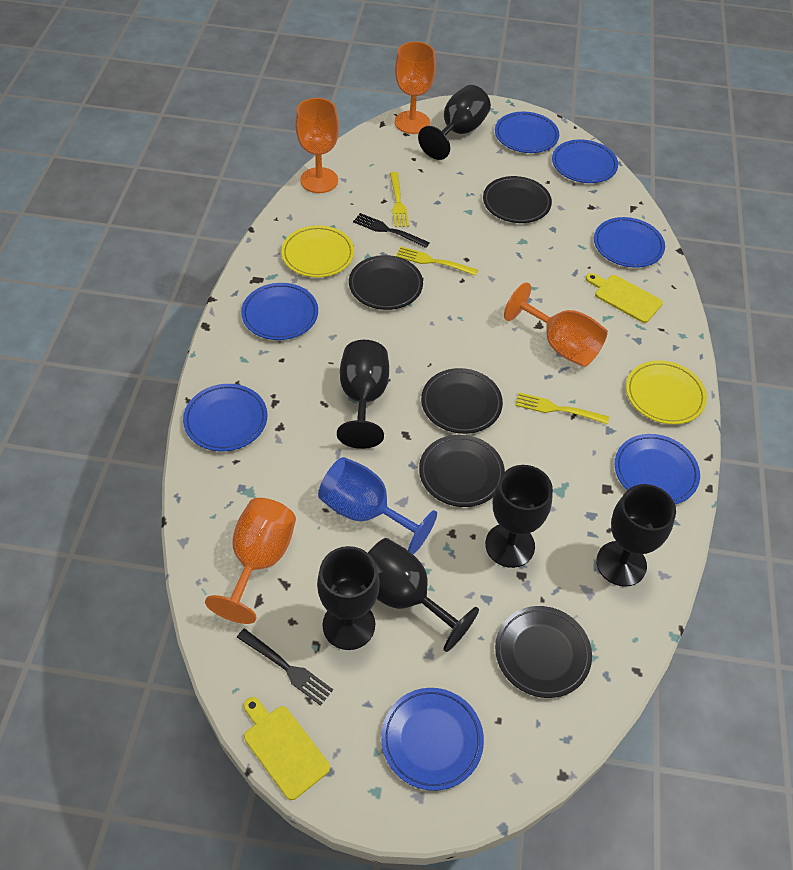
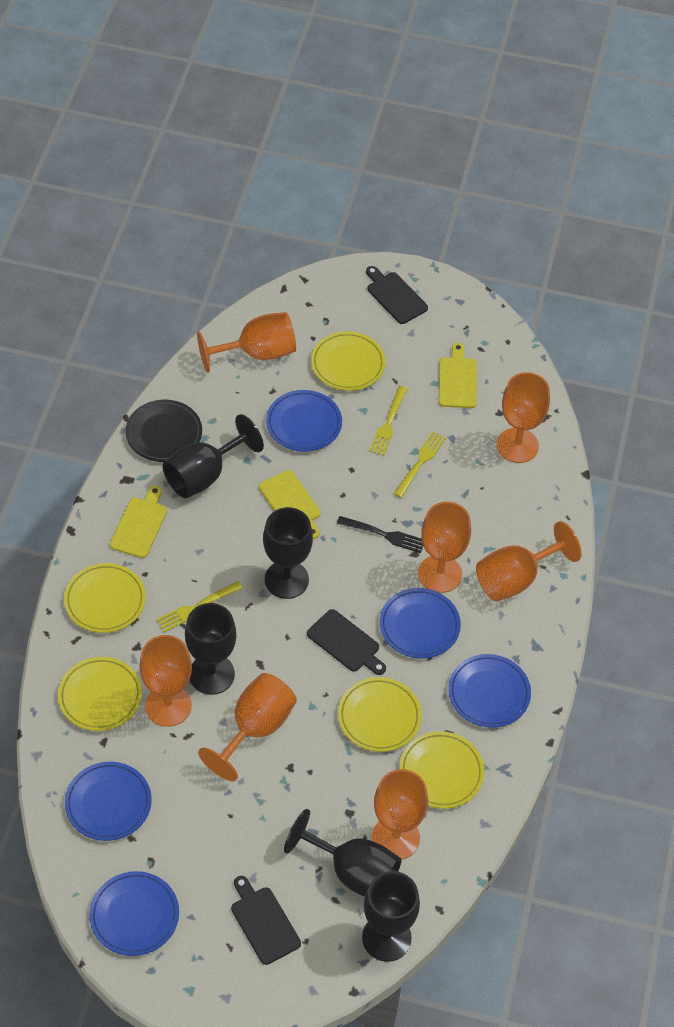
black cutting board: 0 -> 3
black fork: 2 -> 1
black goblet: 6 -> 5
black plate: 5 -> 1
blue goblet: 1 -> 0
blue plate: 7 -> 5
orange goblet: 4 -> 7
yellow cutting board: 2 -> 3
yellow plate: 2 -> 5

